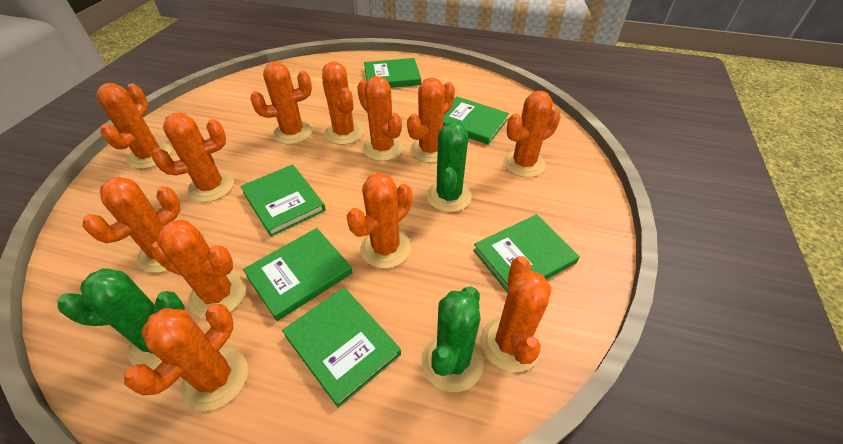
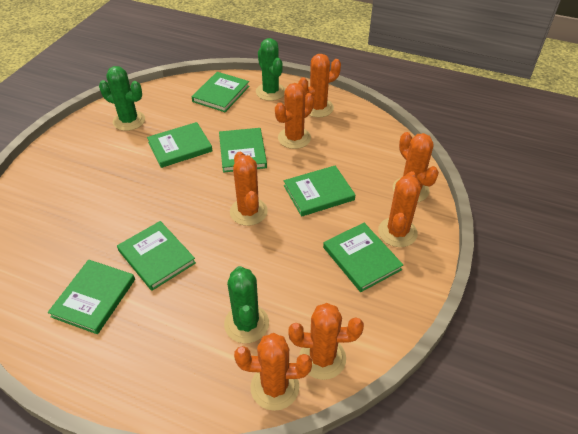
green book: 6 -> 7
orange cactus: 12 -> 7

